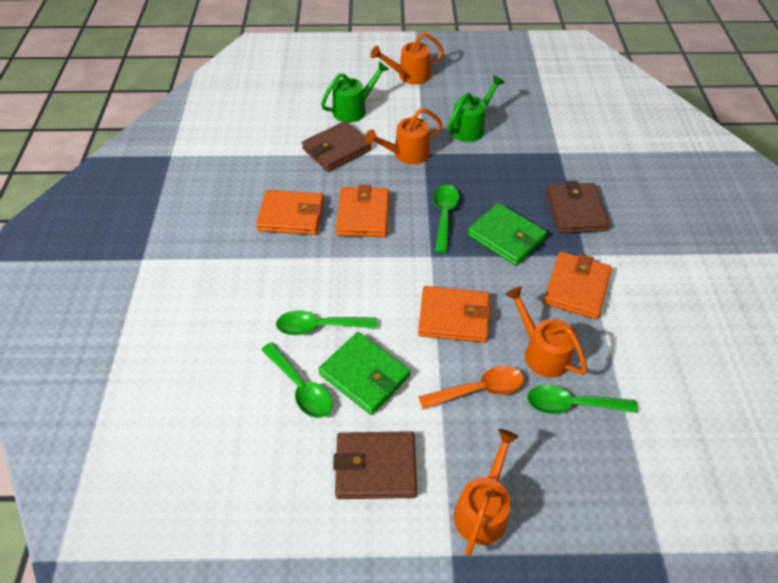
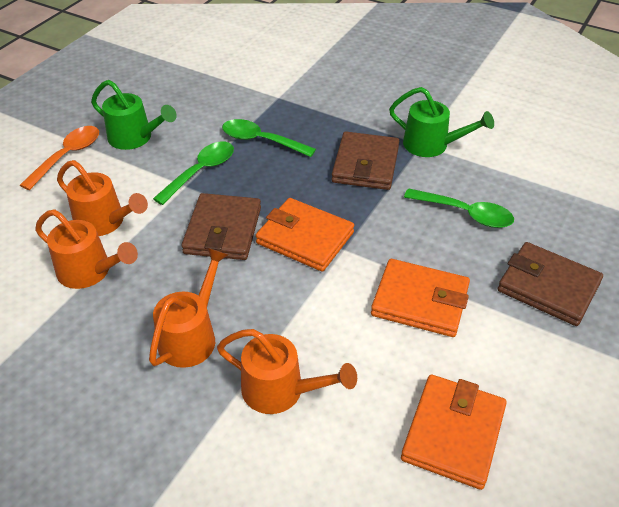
green spoon: 4 -> 3
green wallet: 2 -> 0
orange wallet: 4 -> 3

